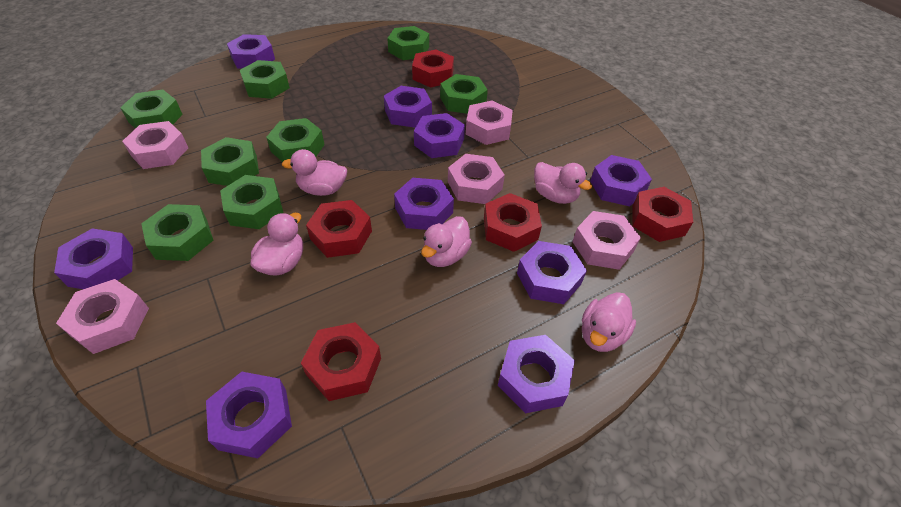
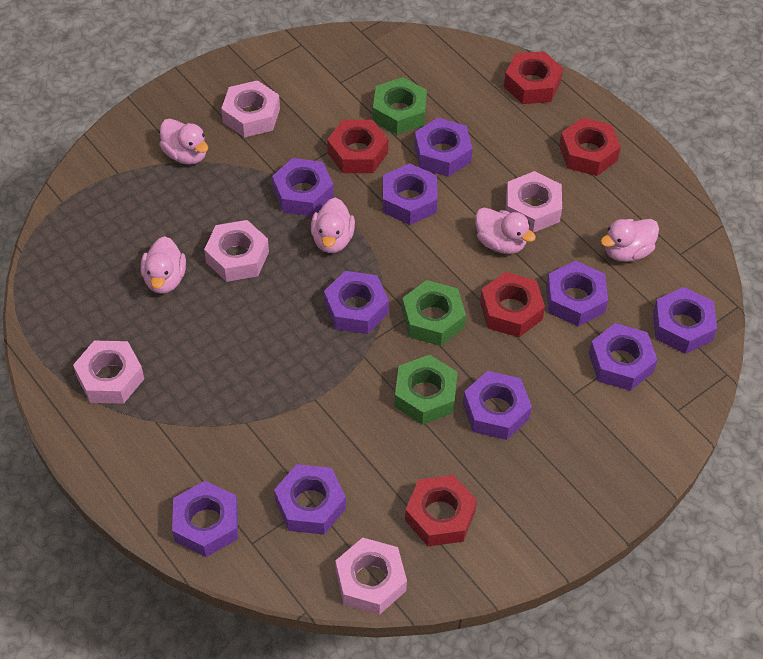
green nut: 8 -> 3
purple nut: 9 -> 10

